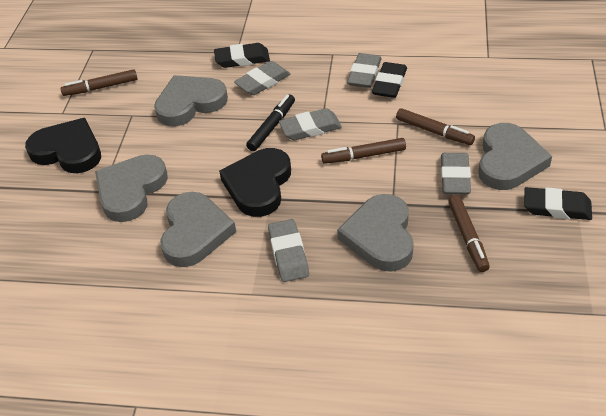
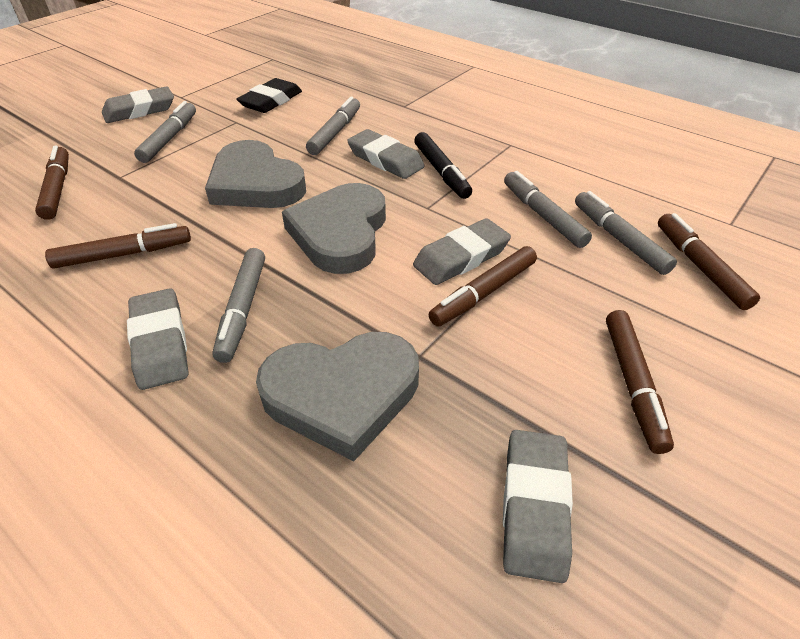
black eraser: 3 -> 1
black heart: 2 -> 0
brown marker: 4 -> 5
grey heart: 5 -> 3
grey marker: 0 -> 5

